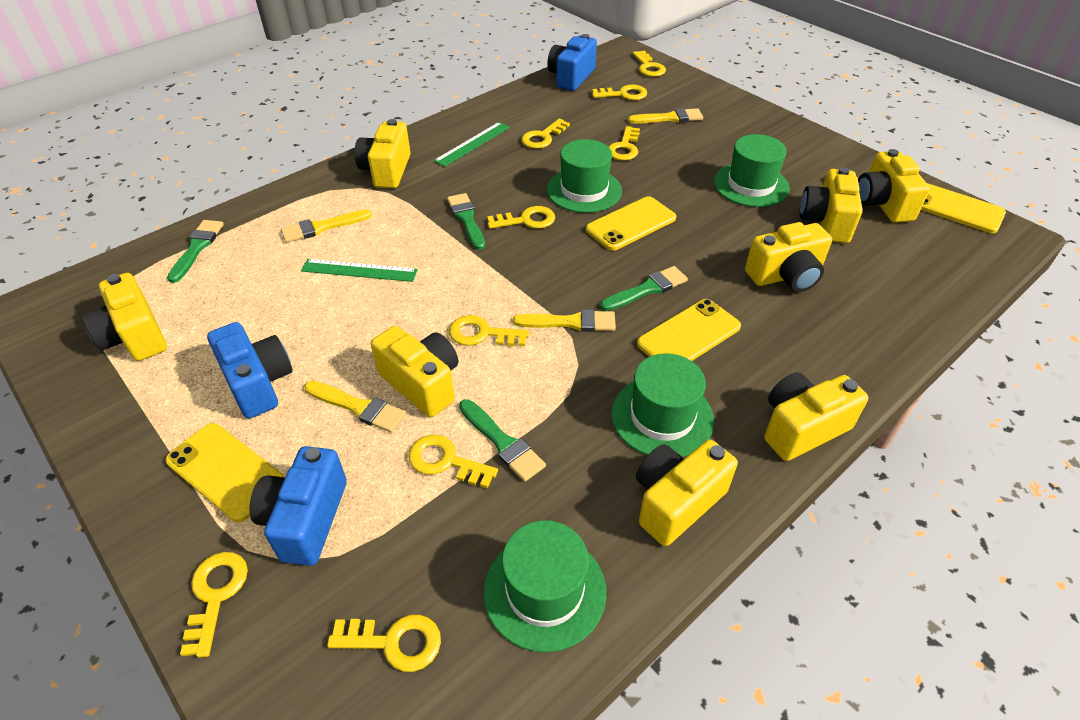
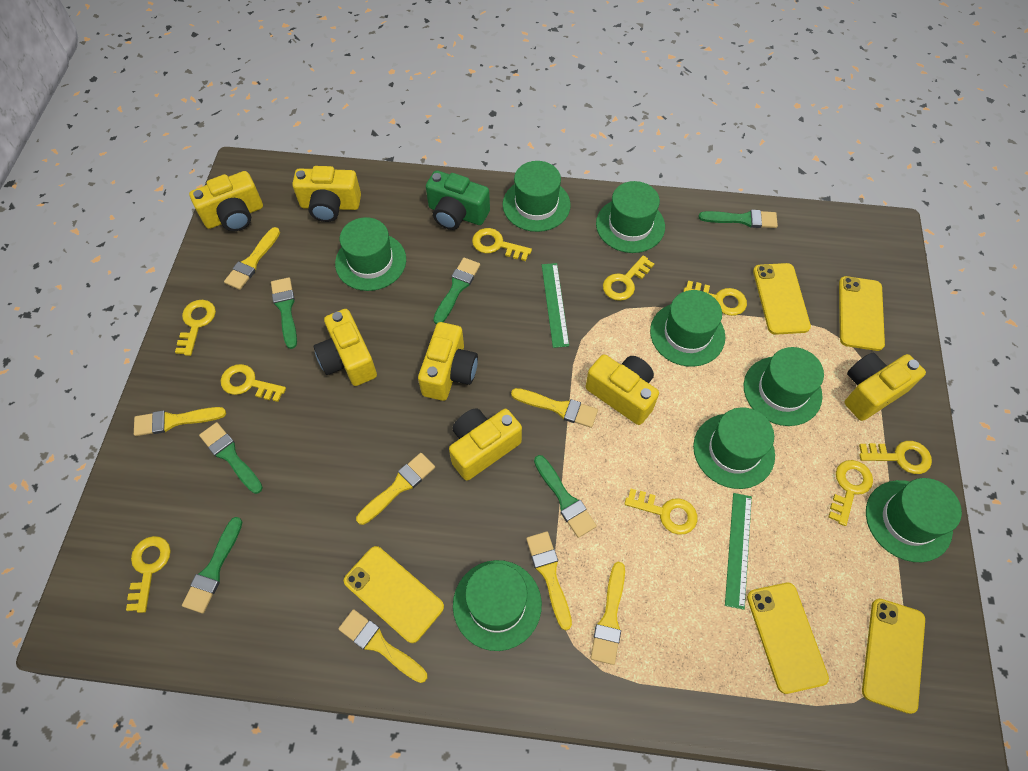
blue camera: 3 -> 0
green brush: 4 -> 6
green camera: 0 -> 1
green hat: 4 -> 8
yellow brush: 4 -> 7
yellow camera: 8 -> 7
yellow phone: 4 -> 5

